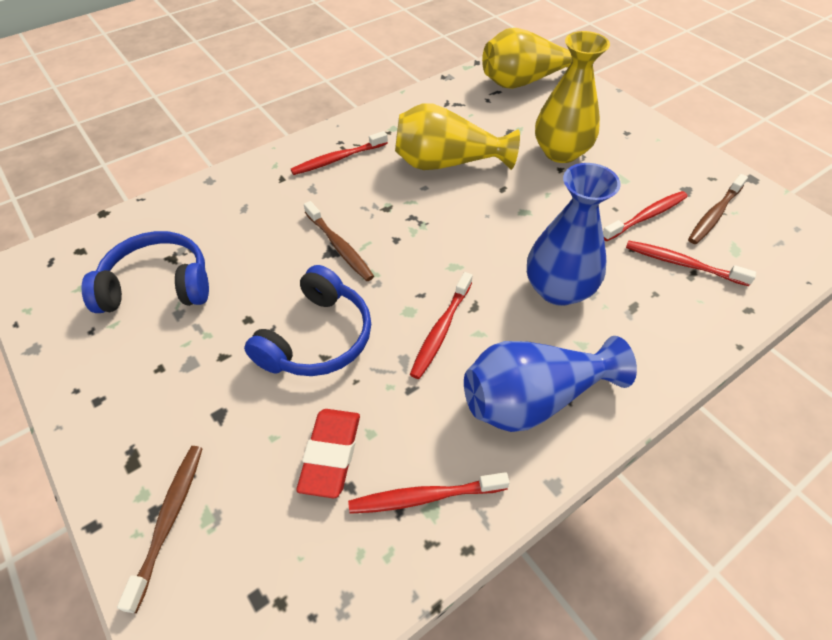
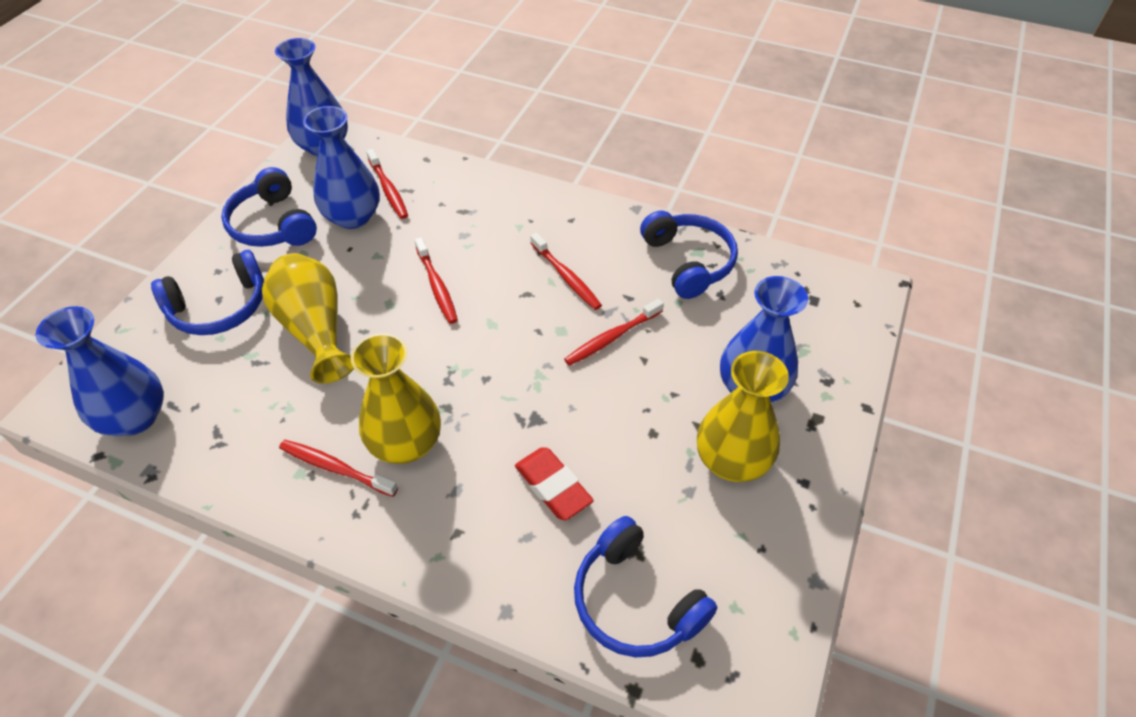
blue headphones: 2 -> 4
blue vase: 2 -> 4
brown toothbrush: 3 -> 0

